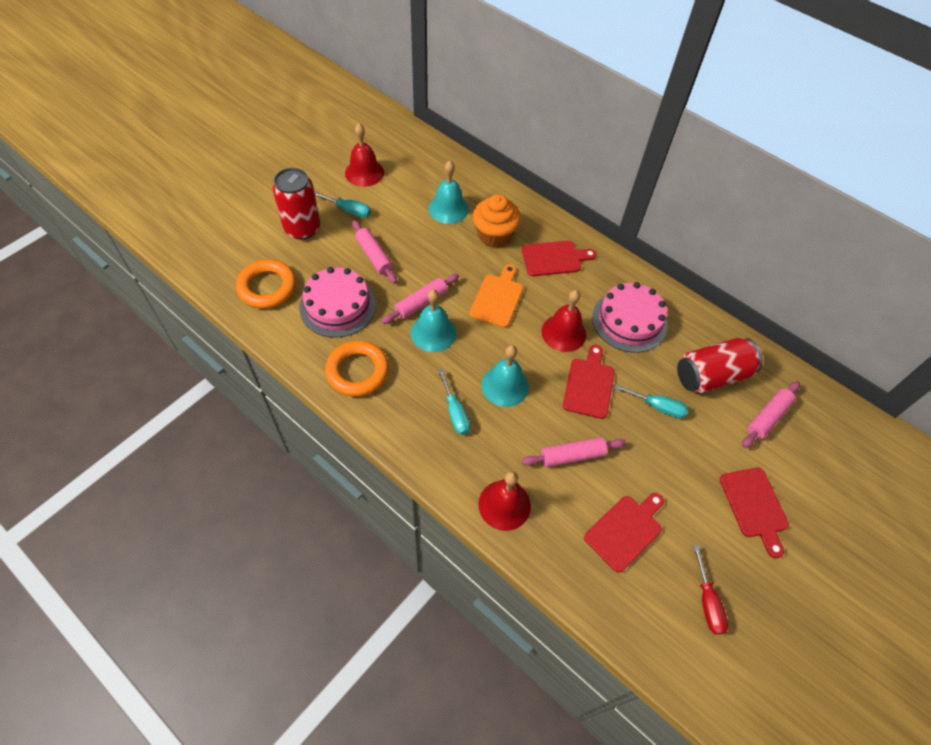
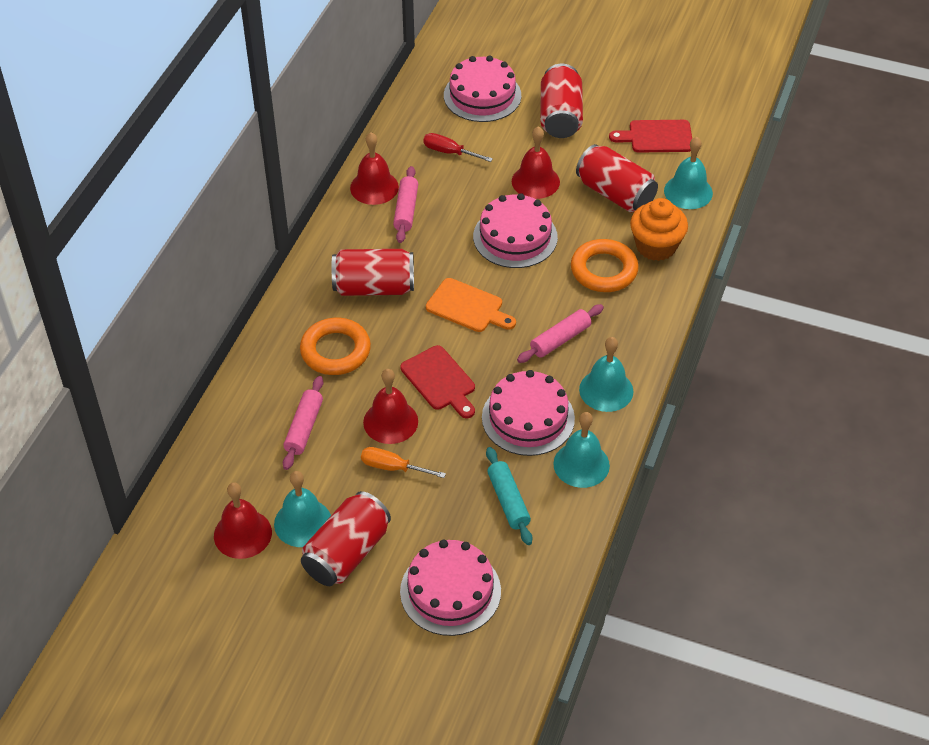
orange screwdriver: 0 -> 1
pink cake: 2 -> 4
pink rolling pin: 4 -> 3
red bell: 3 -> 4
red can: 2 -> 4
red cutting board: 4 -> 2
turquoise bell: 3 -> 4
turquoise rolling pin: 0 -> 1
turquoise screwdriver: 3 -> 0

